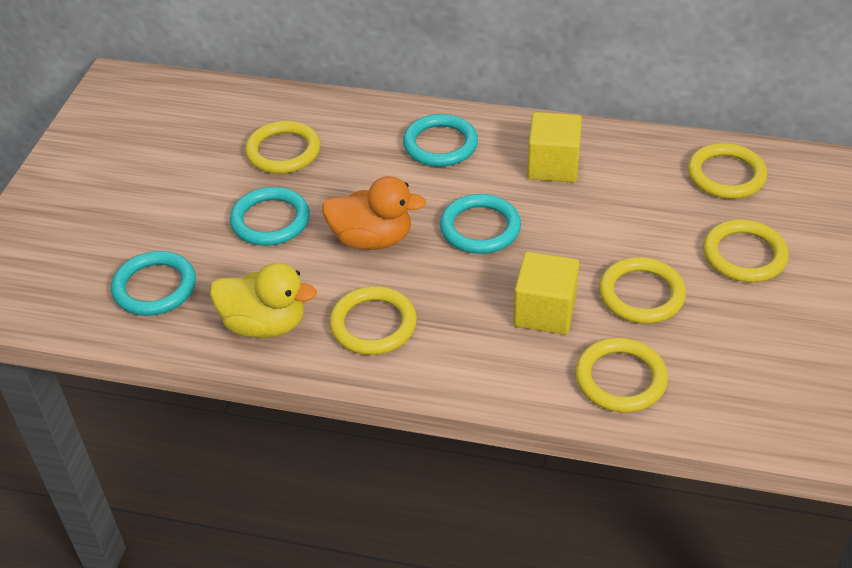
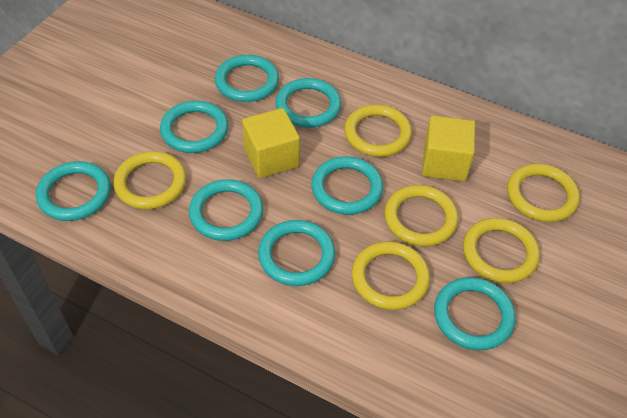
orange duck: 1 -> 0
turquoise ring: 4 -> 8
yellow duck: 1 -> 0

